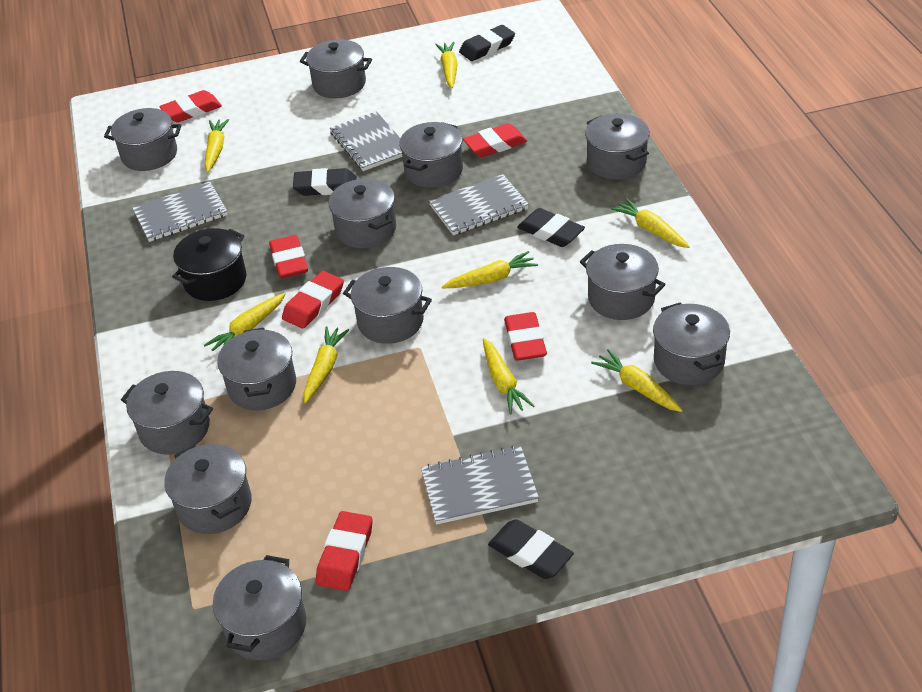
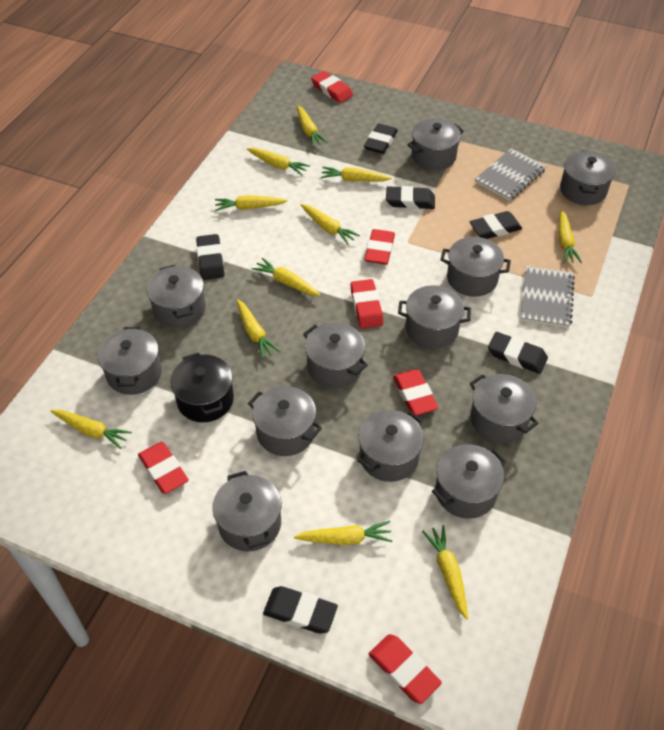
black eraser: 4 -> 6
grey notebook: 4 -> 2
yellow carrot: 8 -> 11

